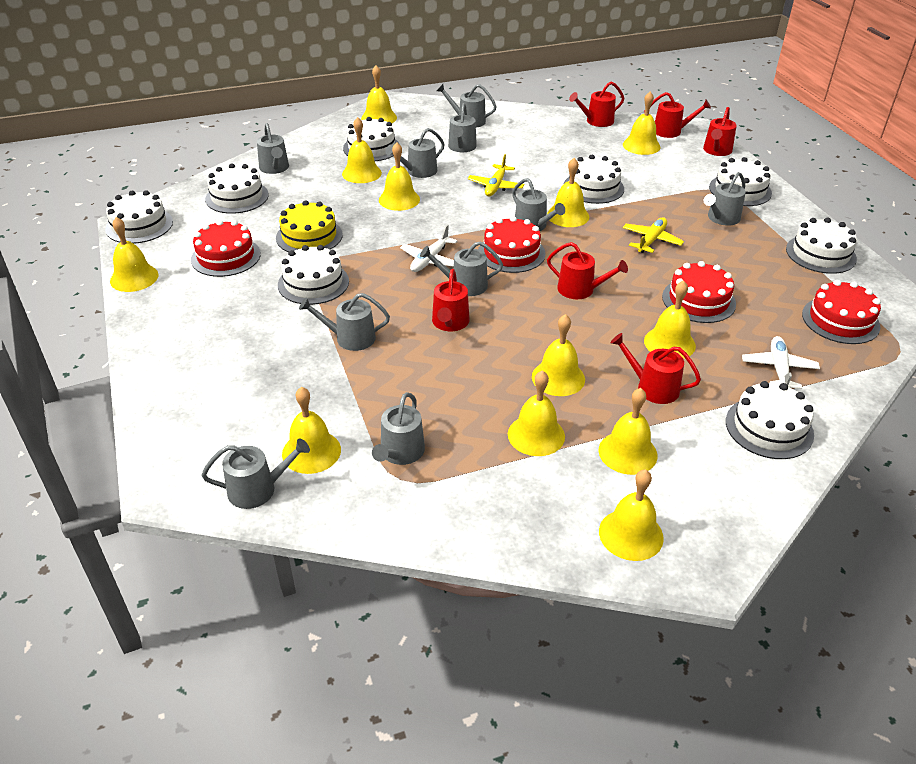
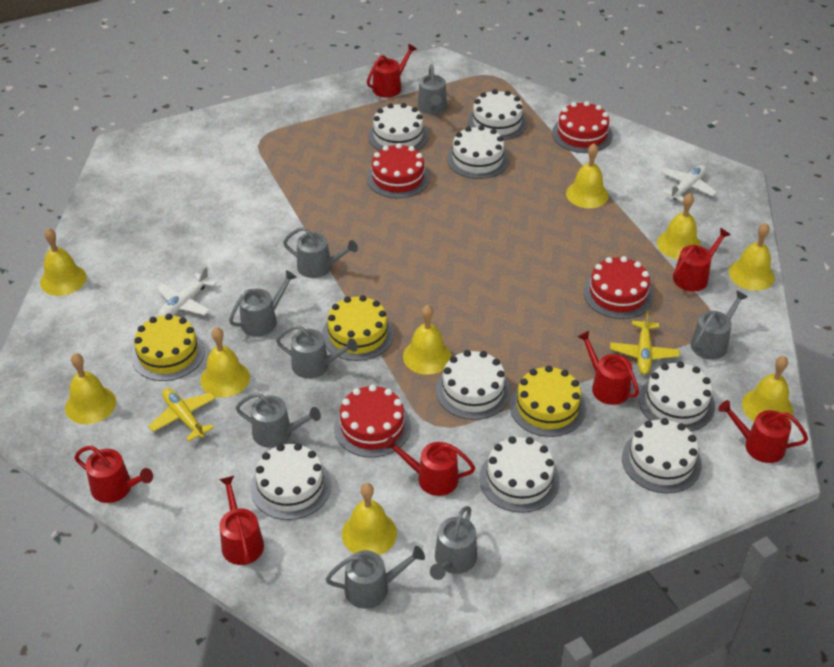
grey watering can: 10 -> 8
red watering can: 6 -> 7
yellow bell: 12 -> 9
yellow cake: 1 -> 3

